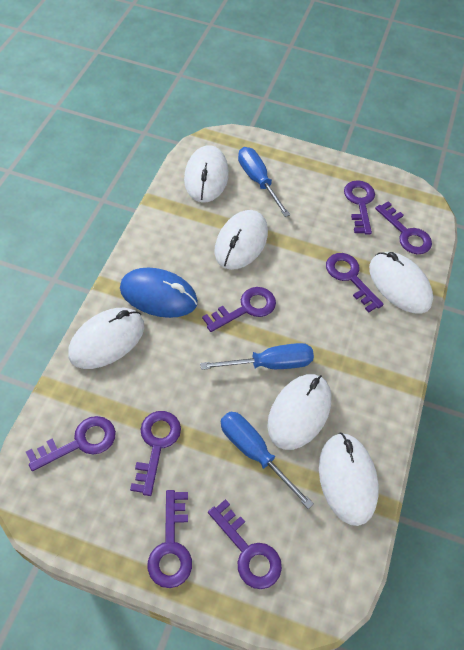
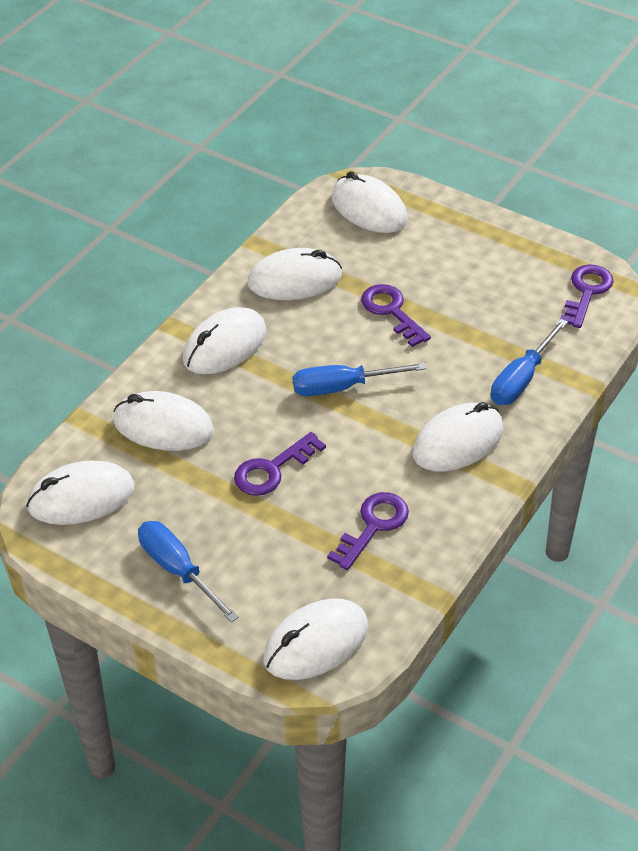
blue mouse: 1 -> 0
purple key: 8 -> 4
white mouse: 6 -> 7

